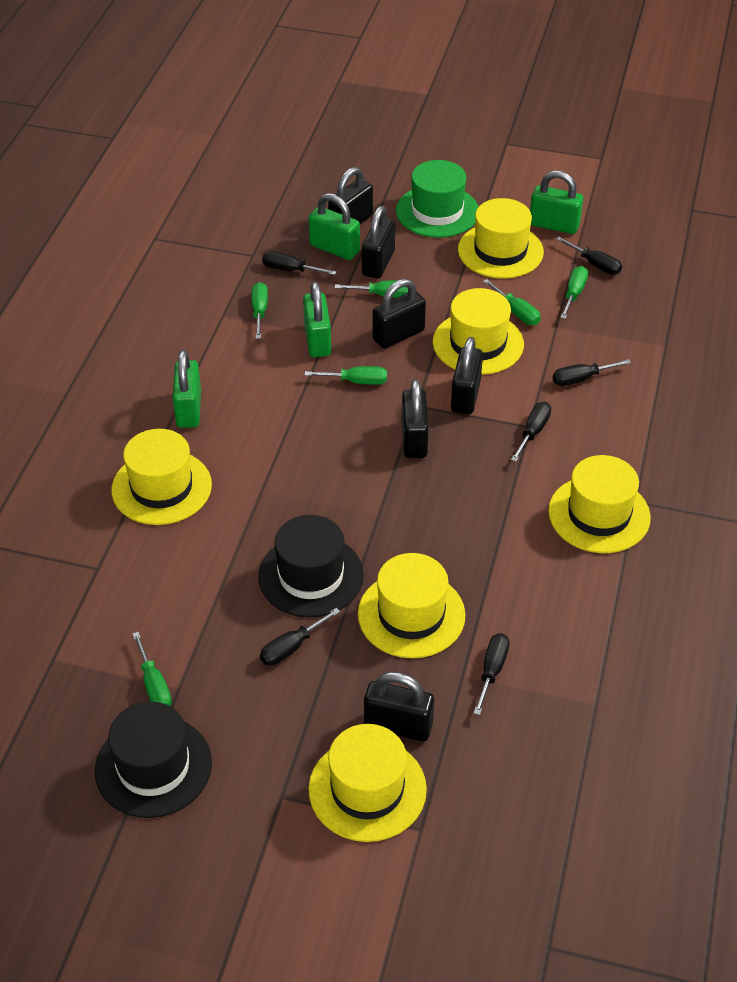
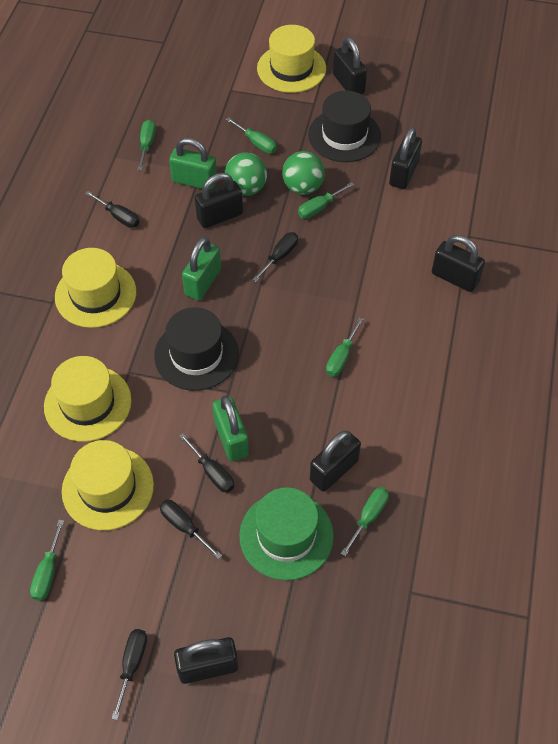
black screwdriver: 6 -> 5
green ball: 0 -> 2
green padlock: 4 -> 3
yellow hat: 6 -> 4

